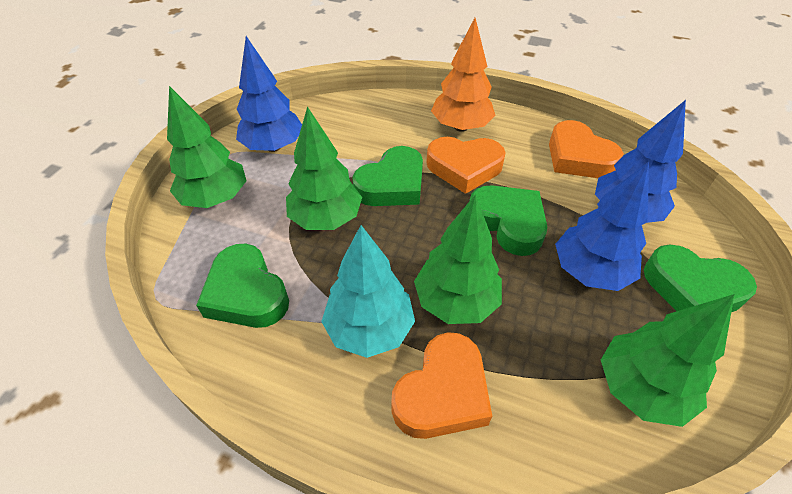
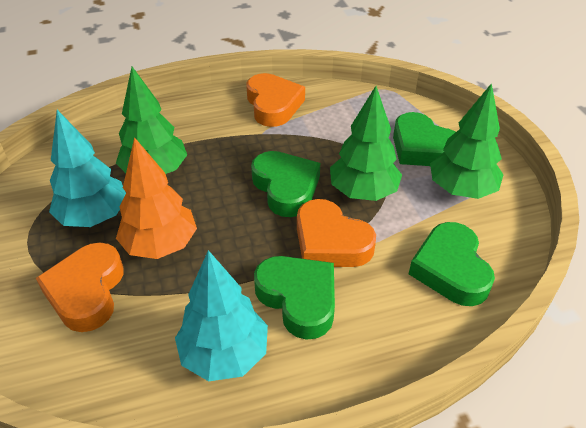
blue tree: 3 -> 0
green tree: 4 -> 3
turquoise tree: 1 -> 2

